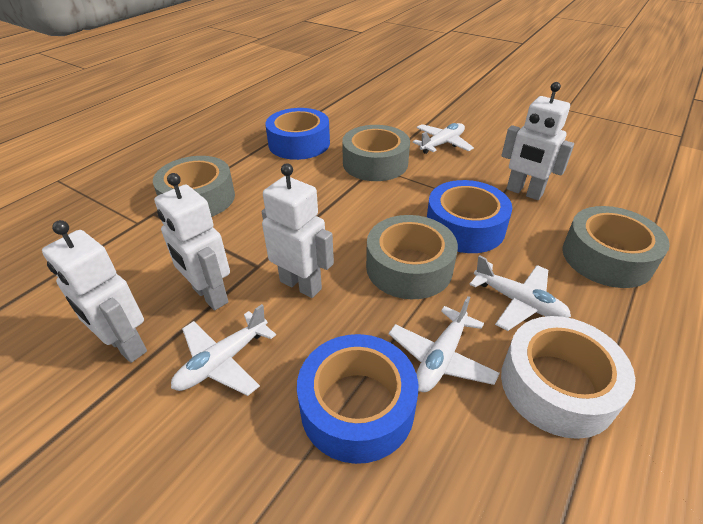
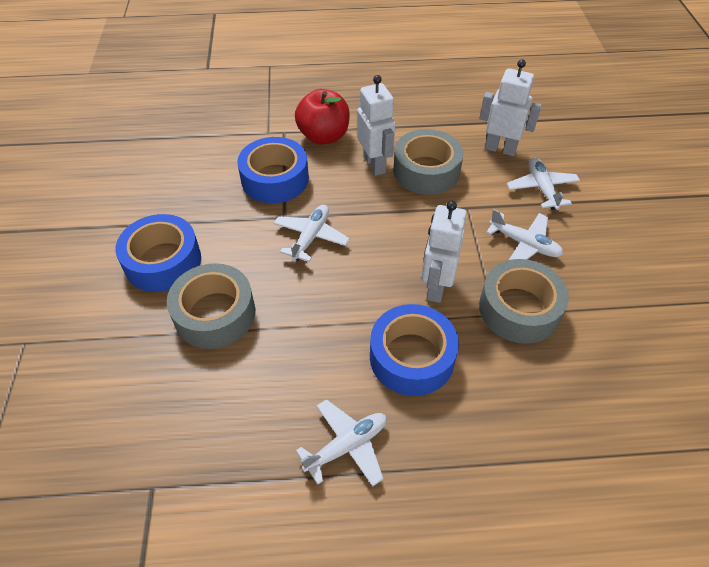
grey tape: 4 -> 3
red apple: 0 -> 1
white robot: 4 -> 3
white tape: 1 -> 0

